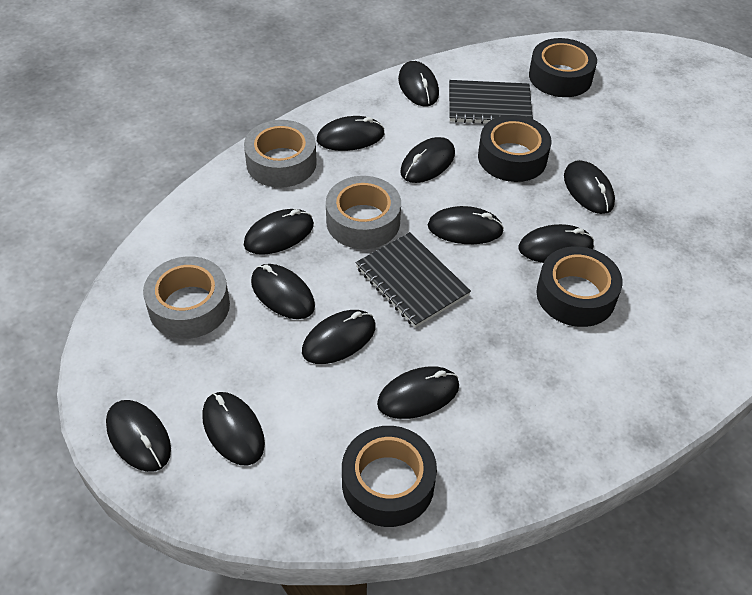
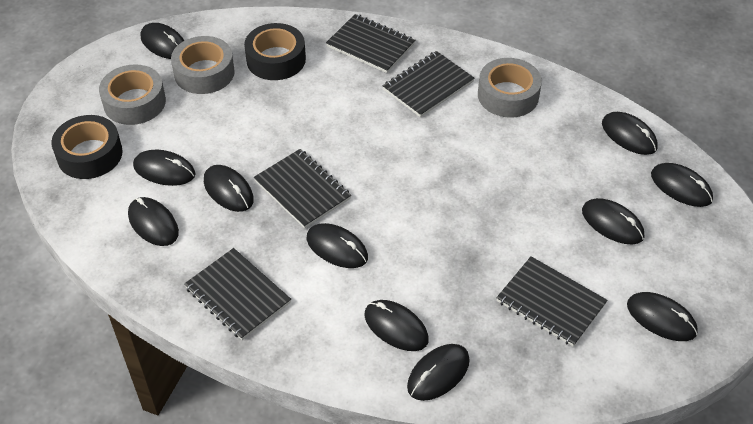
black mouse: 12 -> 11
black notebook: 2 -> 5
black tape: 4 -> 2

